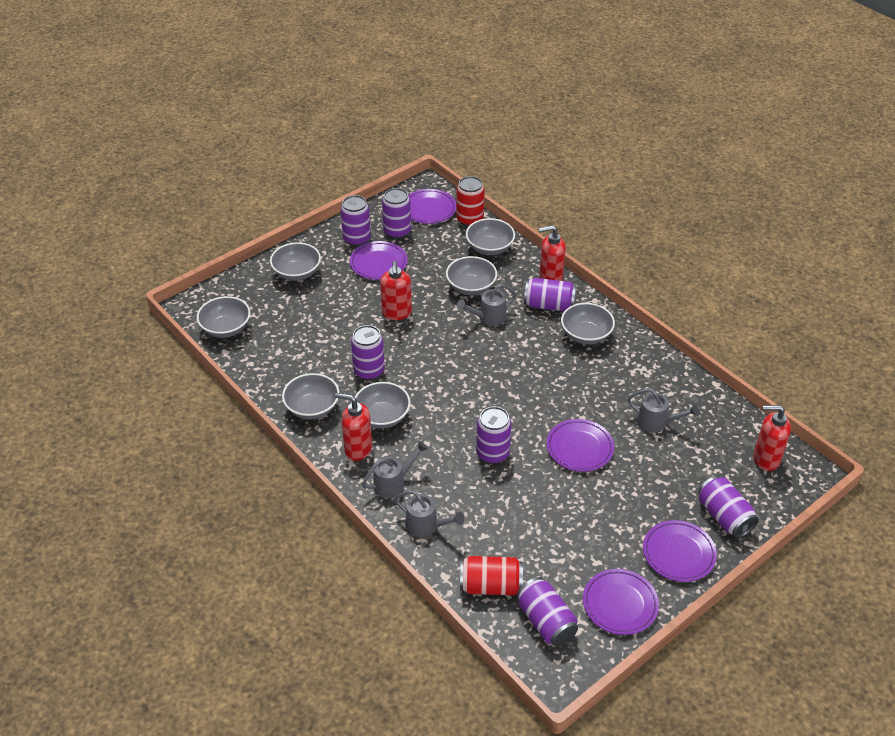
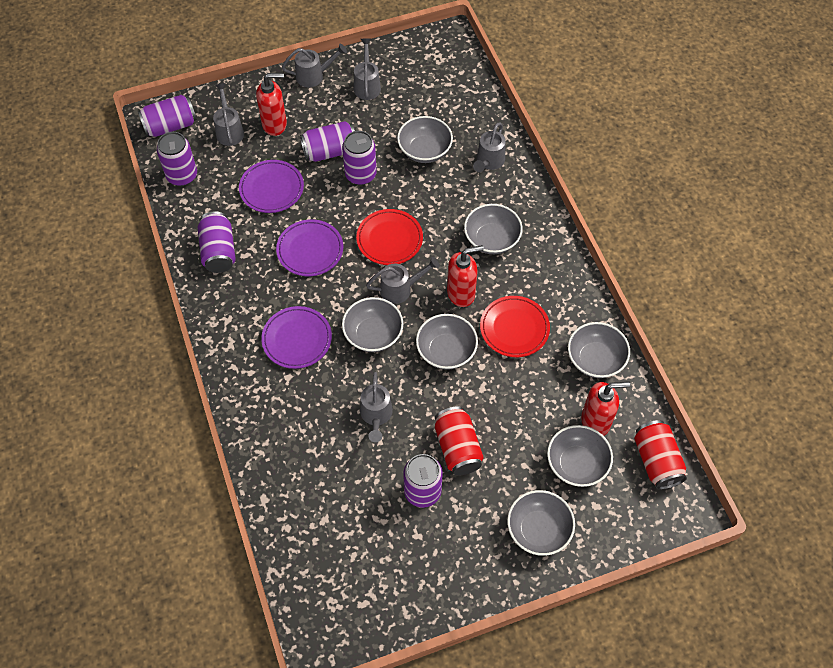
grey watering can: 4 -> 6
purple can: 7 -> 6
purple plate: 5 -> 3
red plate: 0 -> 2
red soap dispenser: 4 -> 3

